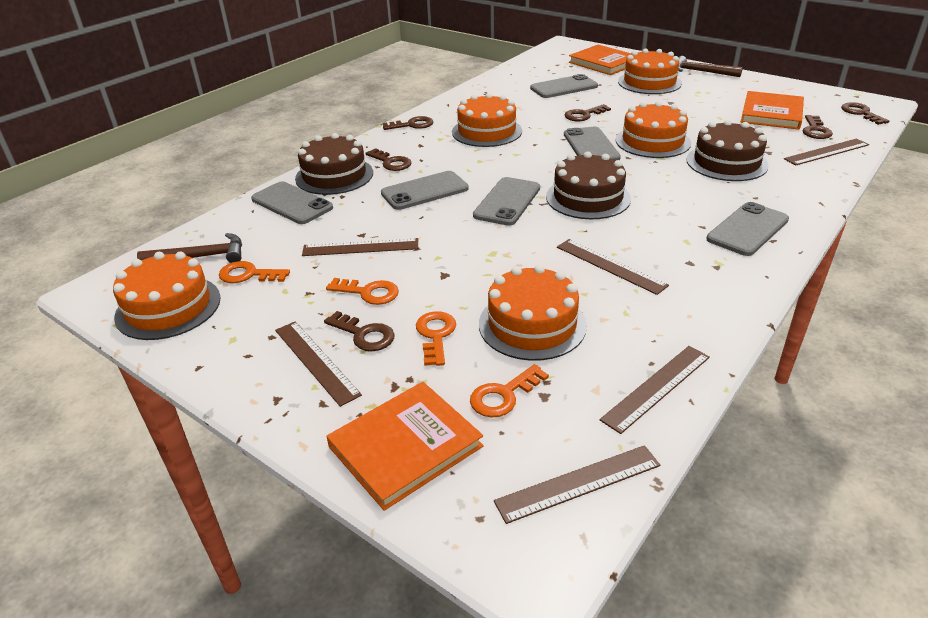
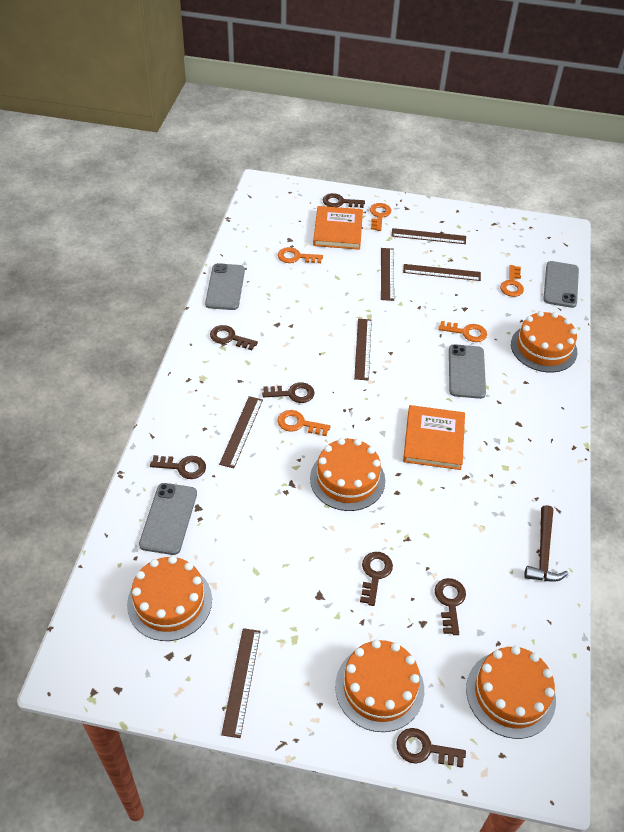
brown cake: 3 -> 0
brown hammer: 2 -> 1
brown key: 6 -> 7
grey phone: 6 -> 4
orange book: 3 -> 2
orange key: 4 -> 5

